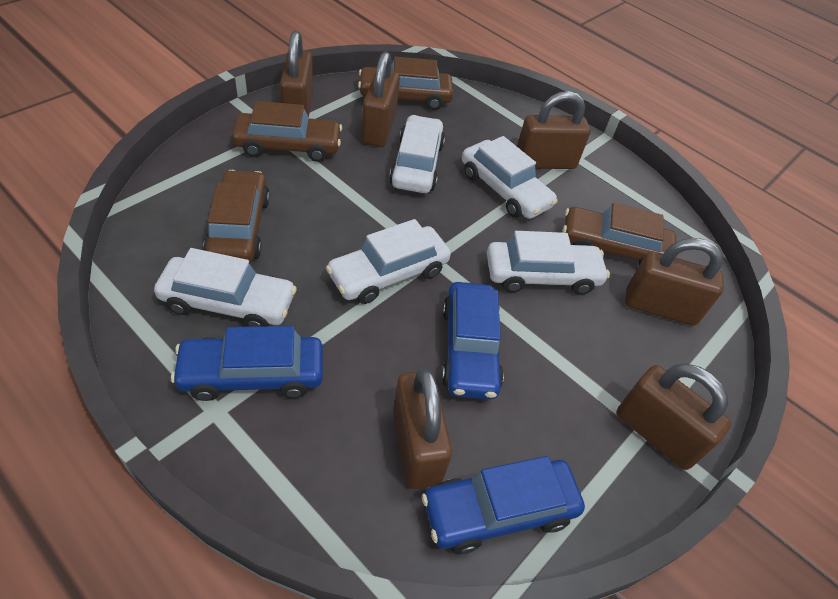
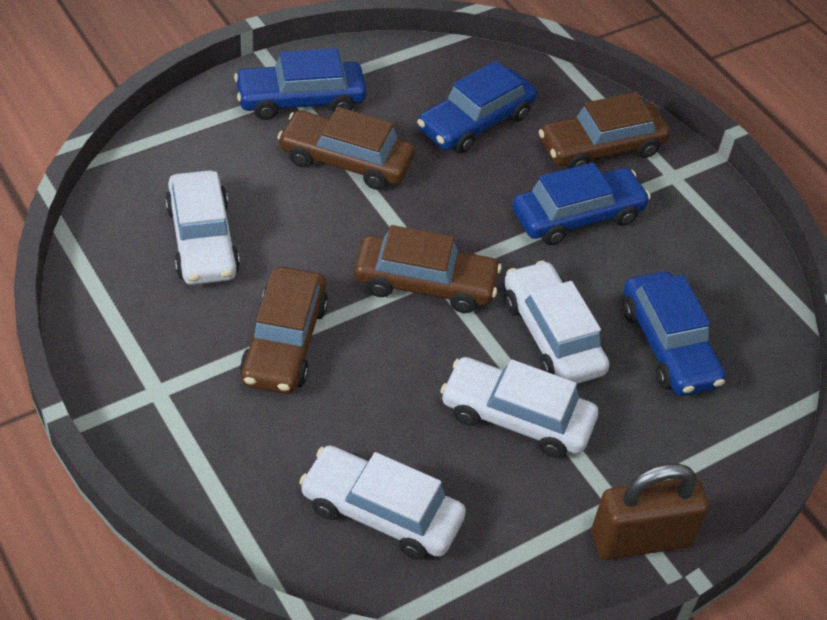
blue car: 3 -> 4
brown padlock: 6 -> 1
white car: 5 -> 4

